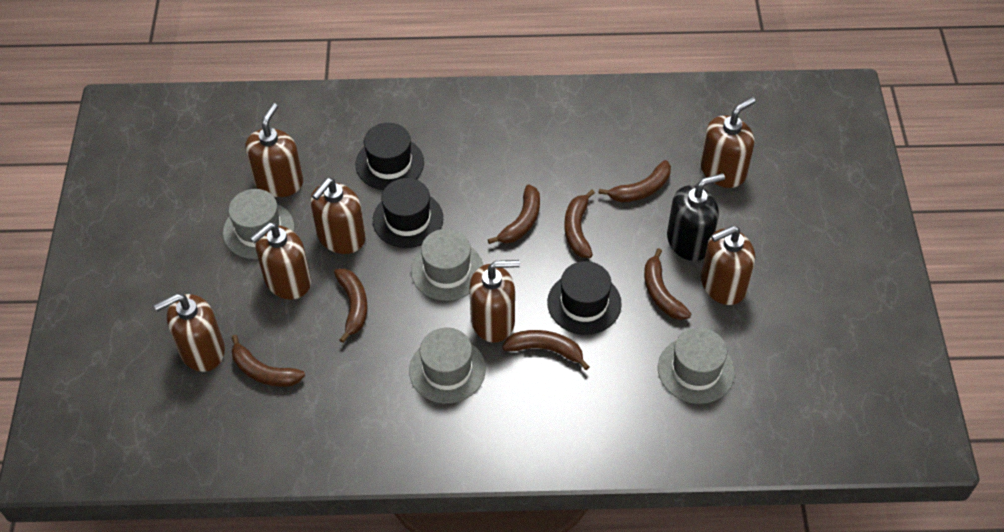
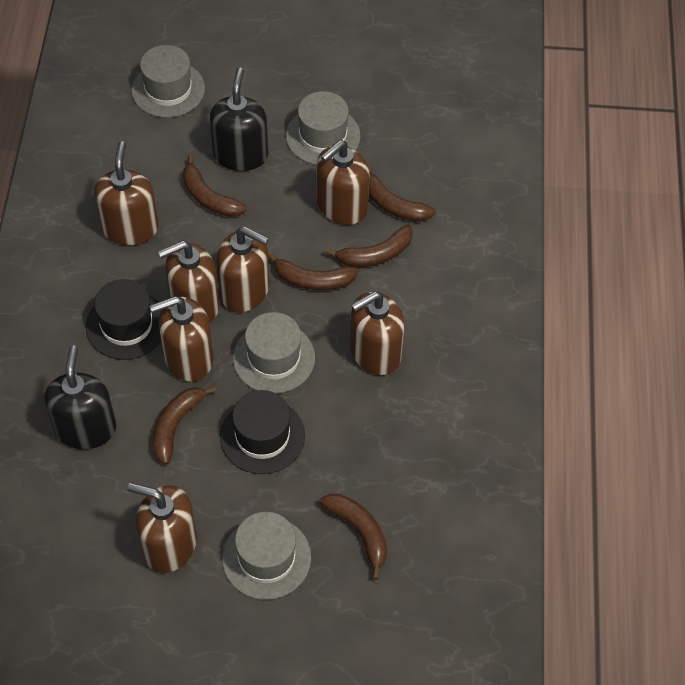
black hat: 3 -> 2
black soap dispenser: 1 -> 2
brown banana: 7 -> 6

